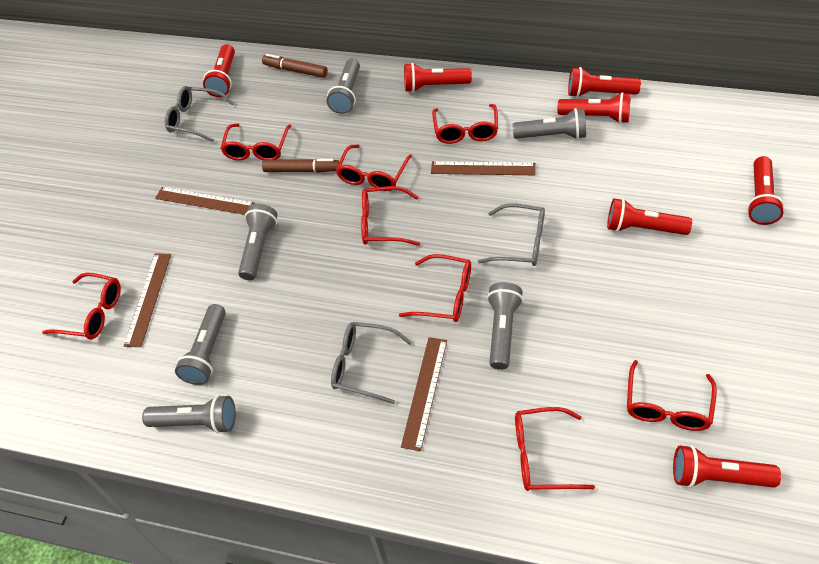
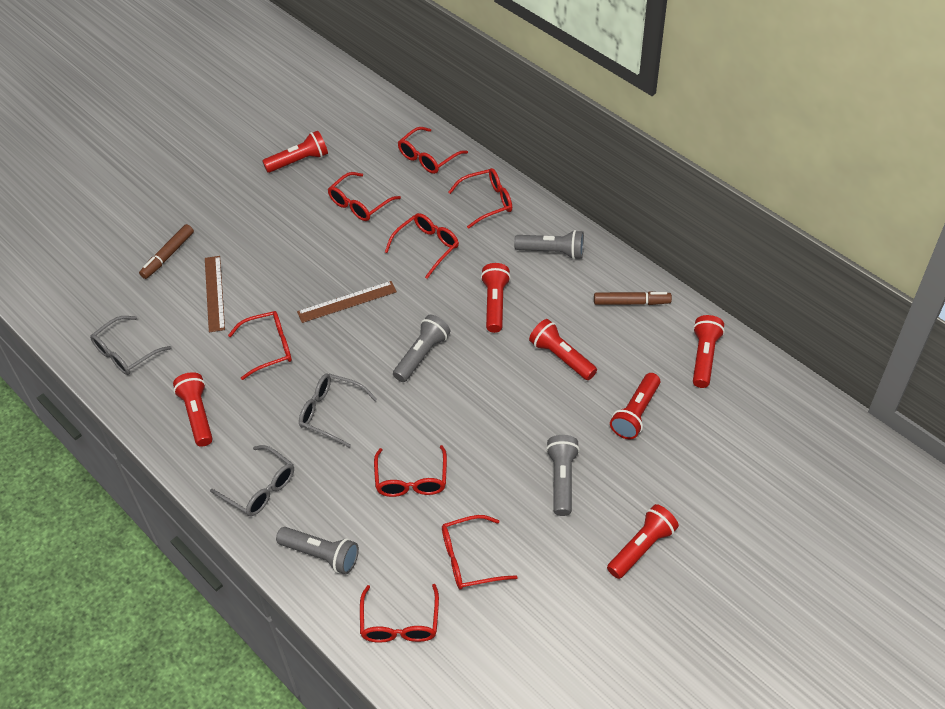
brown ruler: 4 -> 2
grey flashlight: 6 -> 4

